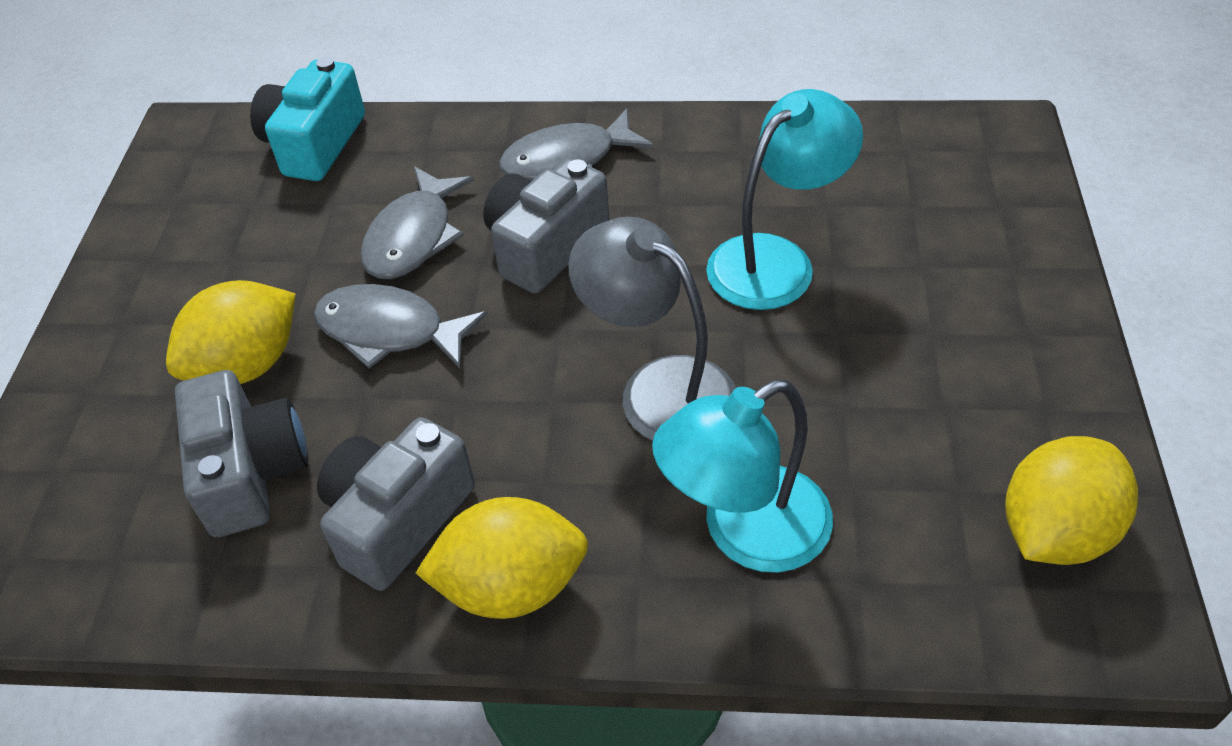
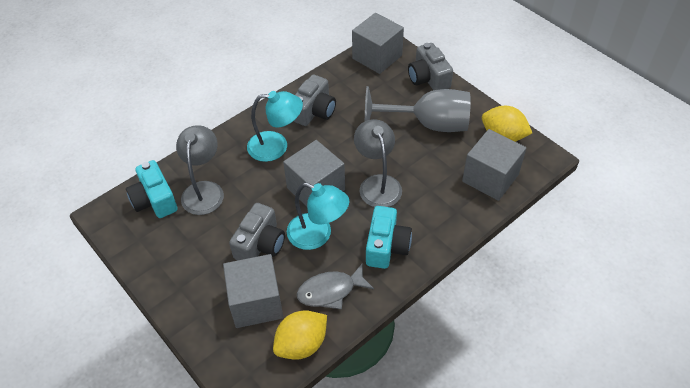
grey cube: 0 -> 4
grey fish: 3 -> 1
grey goblet: 0 -> 1
grey lamp: 1 -> 2
turquoise camera: 1 -> 2
yellow lemon: 3 -> 2

